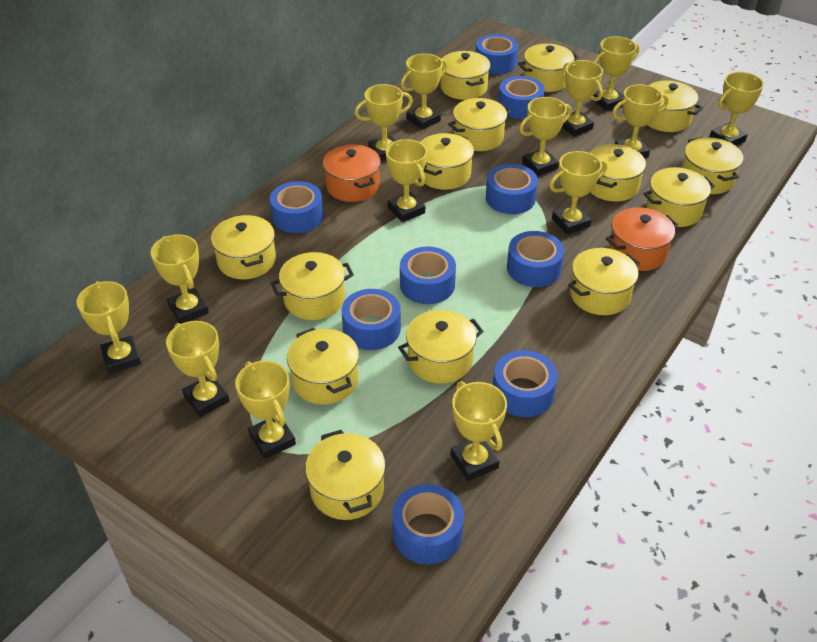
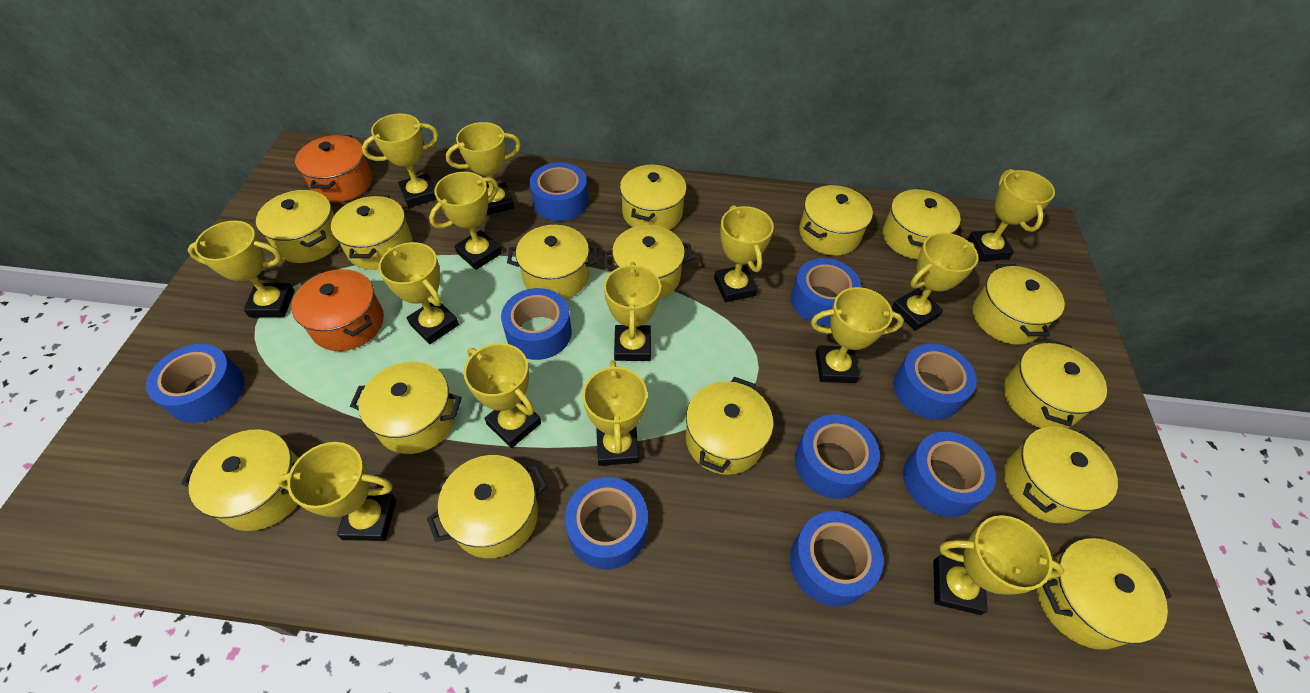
yellow pot: 14 -> 15

